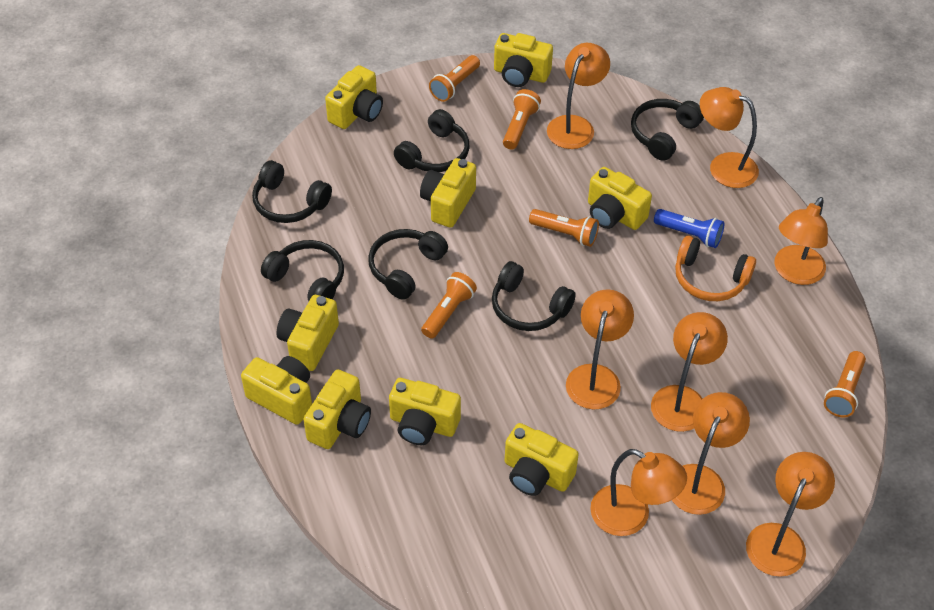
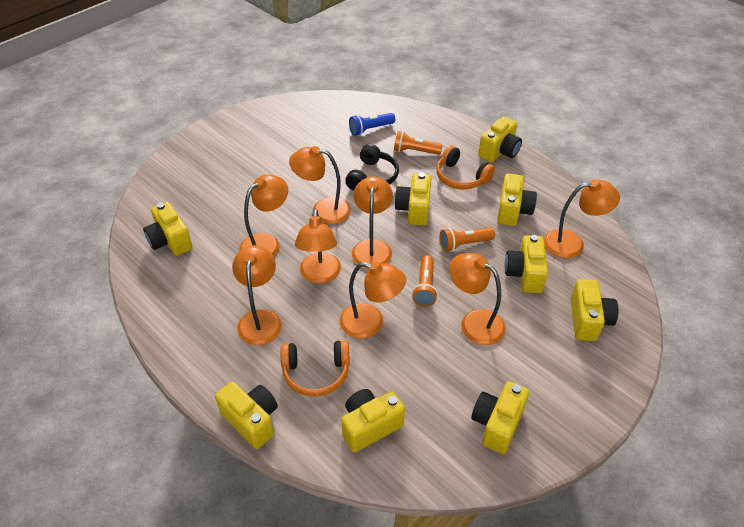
black headphones: 6 -> 1
orange flashlight: 5 -> 3
orange headphones: 1 -> 2

